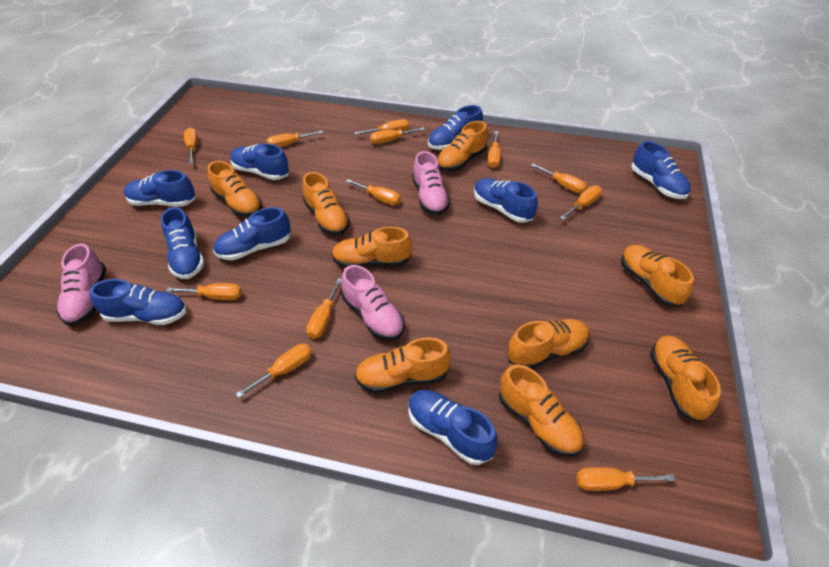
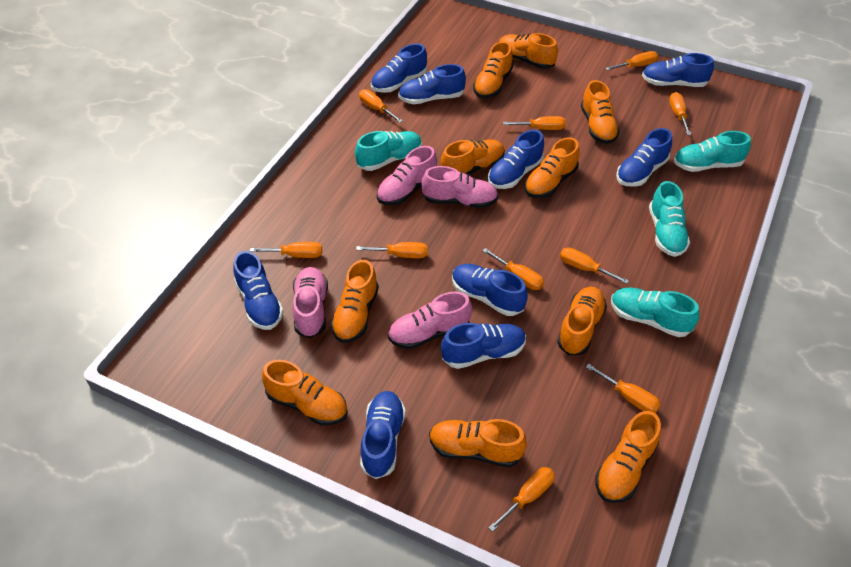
orange screwdriver: 12 -> 10
orange shoe: 9 -> 10
pink shoe: 3 -> 4
turquoise shoe: 0 -> 4

